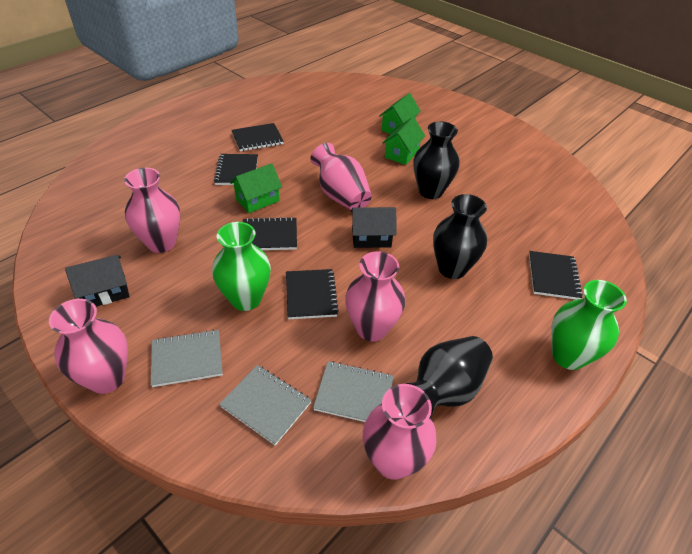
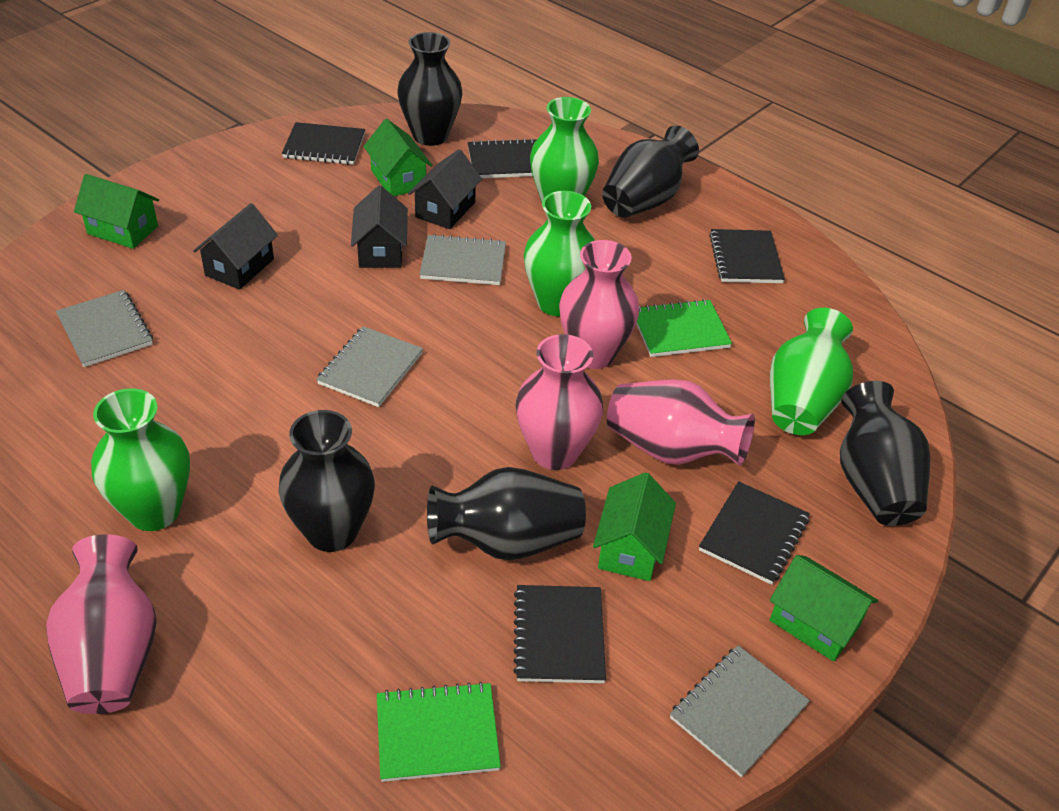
black house: 2 -> 3
black vase: 3 -> 5
green house: 3 -> 4
green notebook: 0 -> 2
green vase: 2 -> 4
grey notebook: 3 -> 4
pink vase: 5 -> 4

